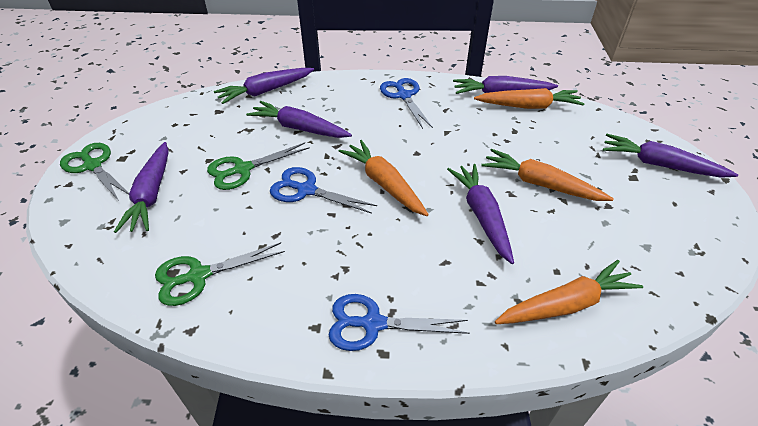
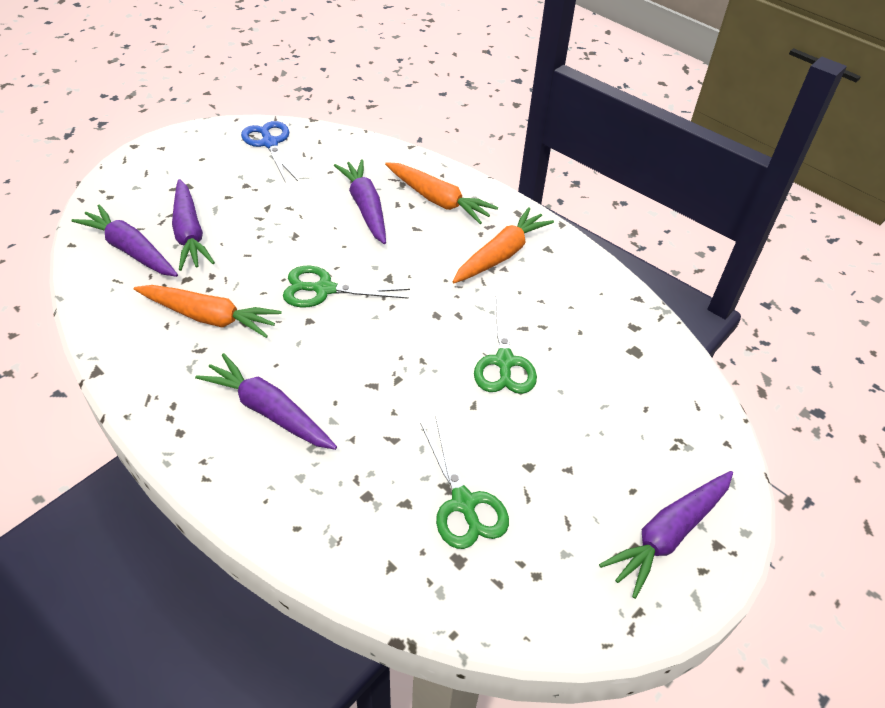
blue scissors: 3 -> 1
orange carrot: 4 -> 3
purple carrot: 6 -> 5

